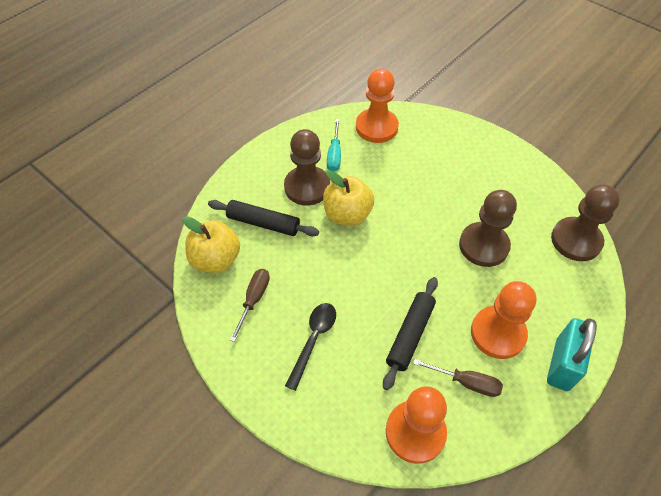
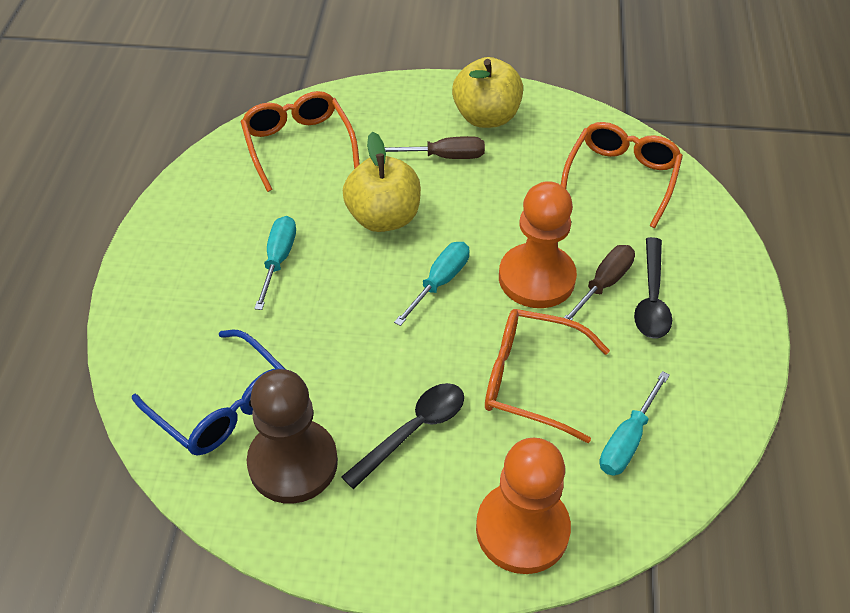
black rolling pin: 2 -> 0
black spoon: 1 -> 2
blue glasses: 0 -> 1
brown pawn: 3 -> 1
orange glasses: 0 -> 3
orange pawn: 3 -> 2
turquoise padlock: 1 -> 0
turquoise screwdriver: 1 -> 3

